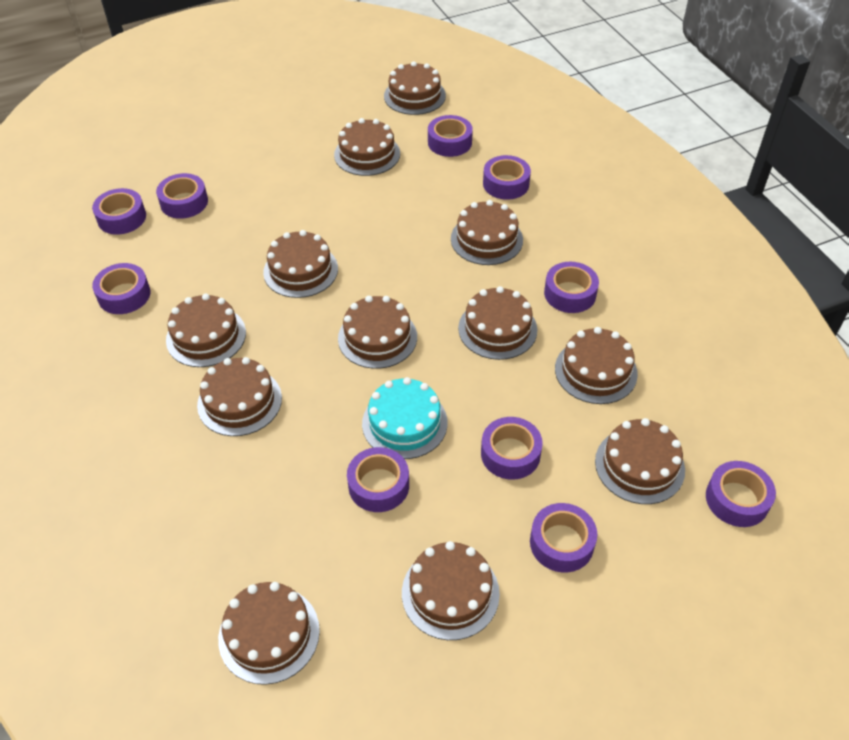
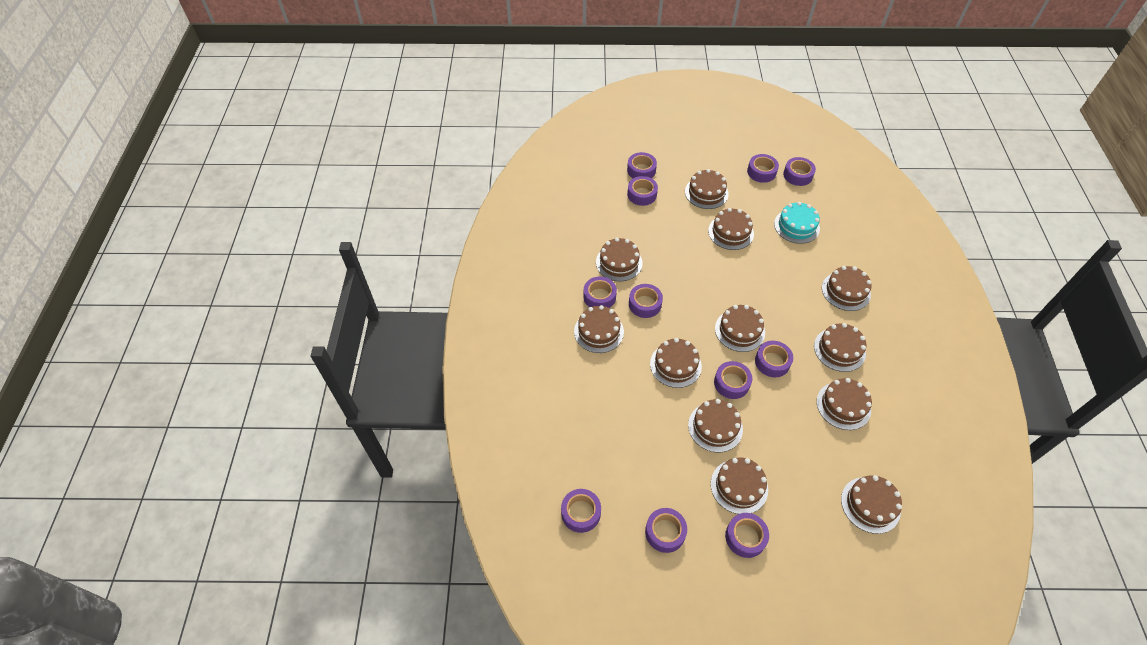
purple tape: 10 -> 11

